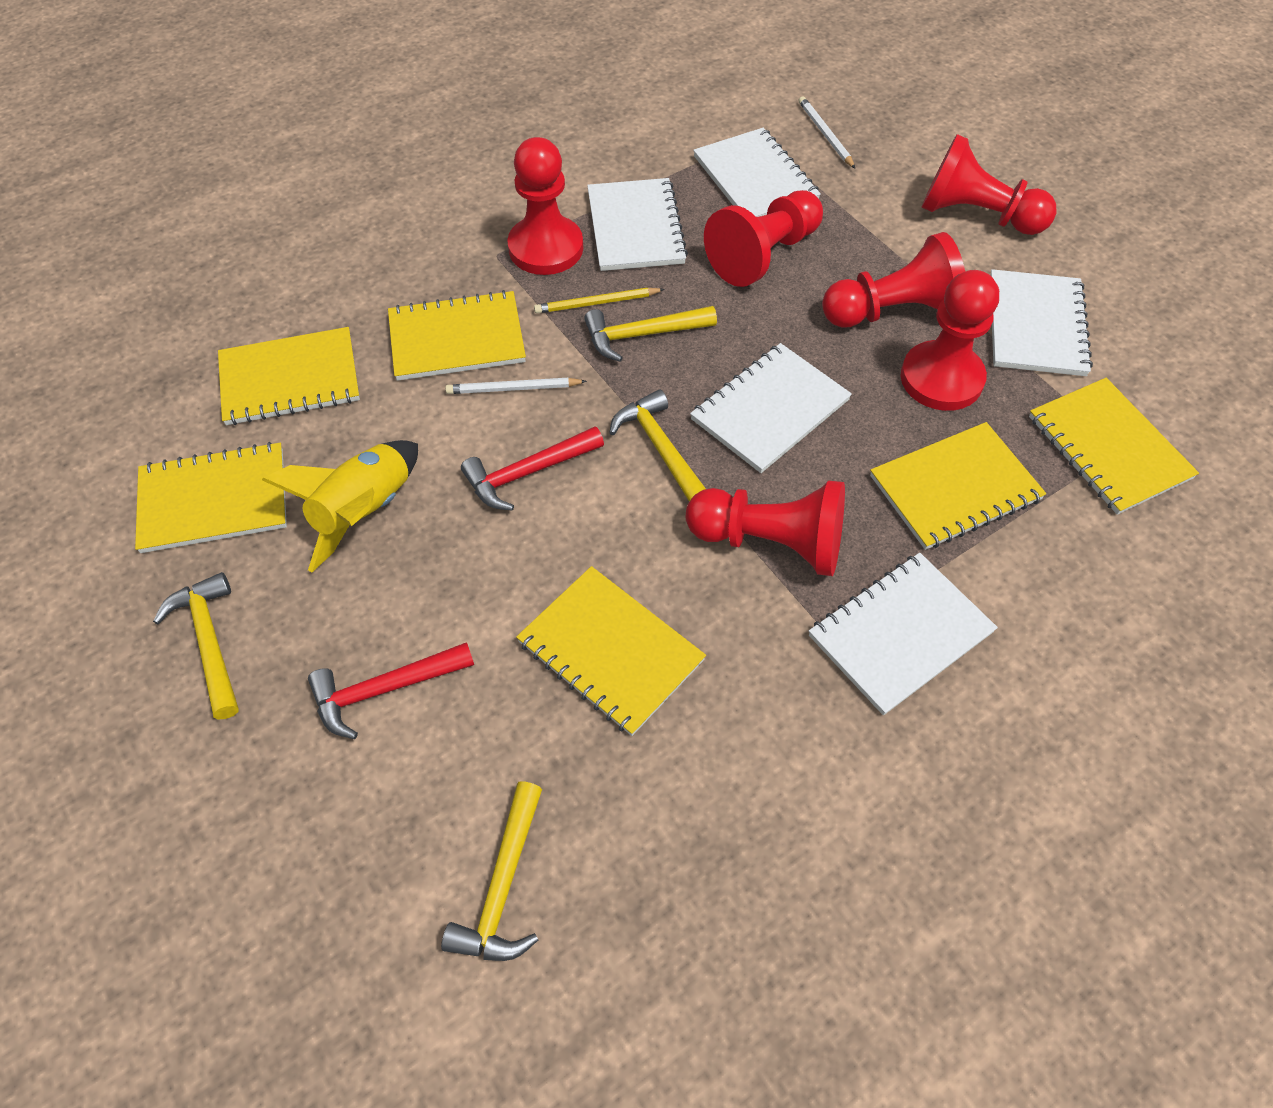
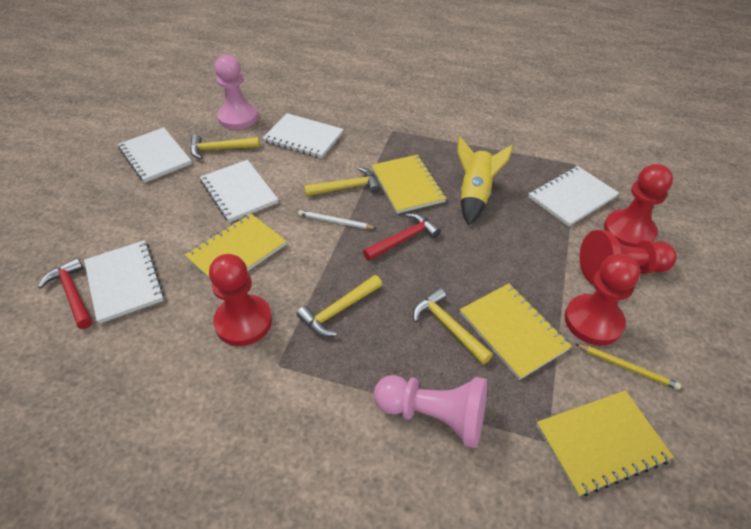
pink pawn: 0 -> 2
red pawn: 6 -> 4
white pencil: 2 -> 1
yellow notebook: 6 -> 4

